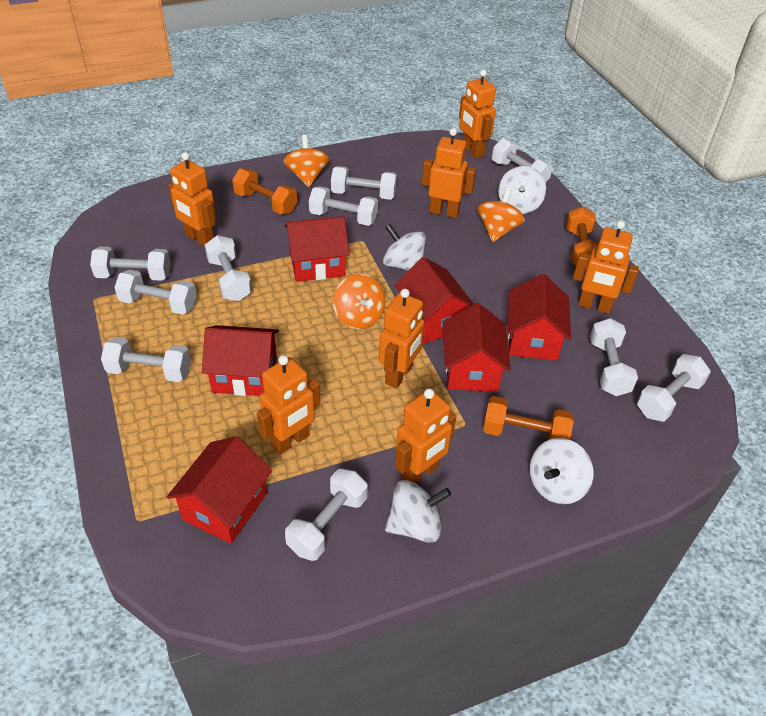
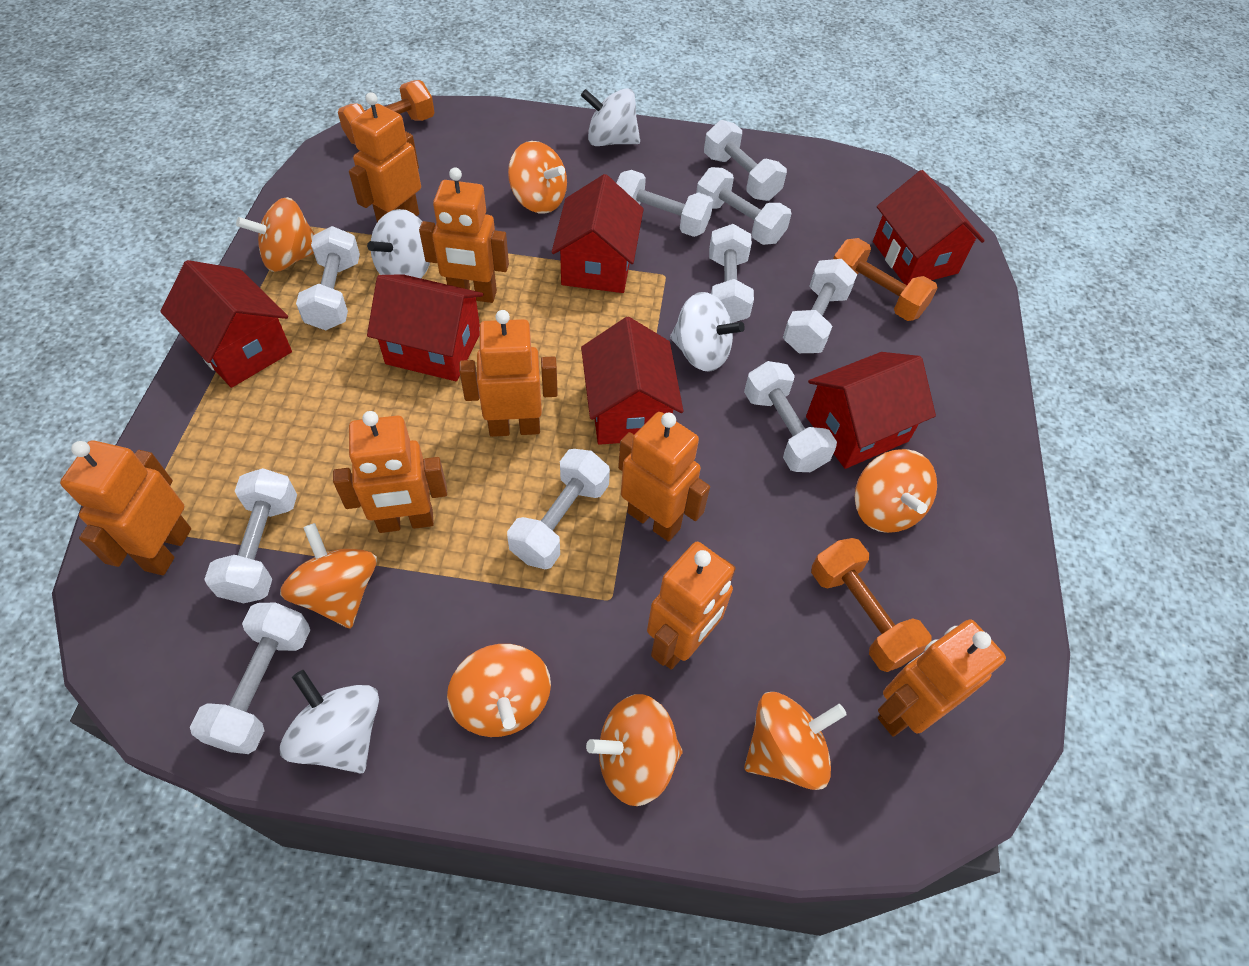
orange robot: 7 -> 8
orange spinning top: 3 -> 7

